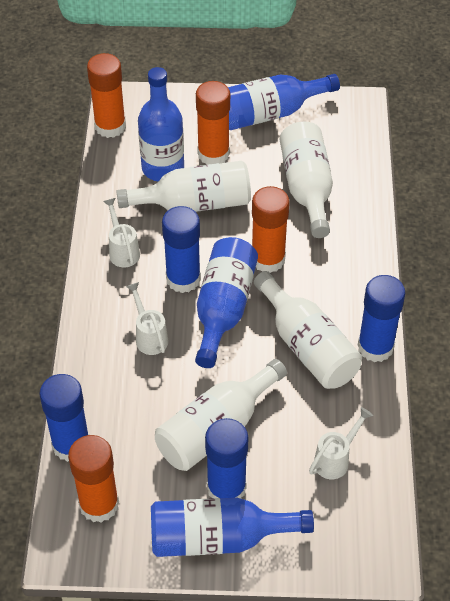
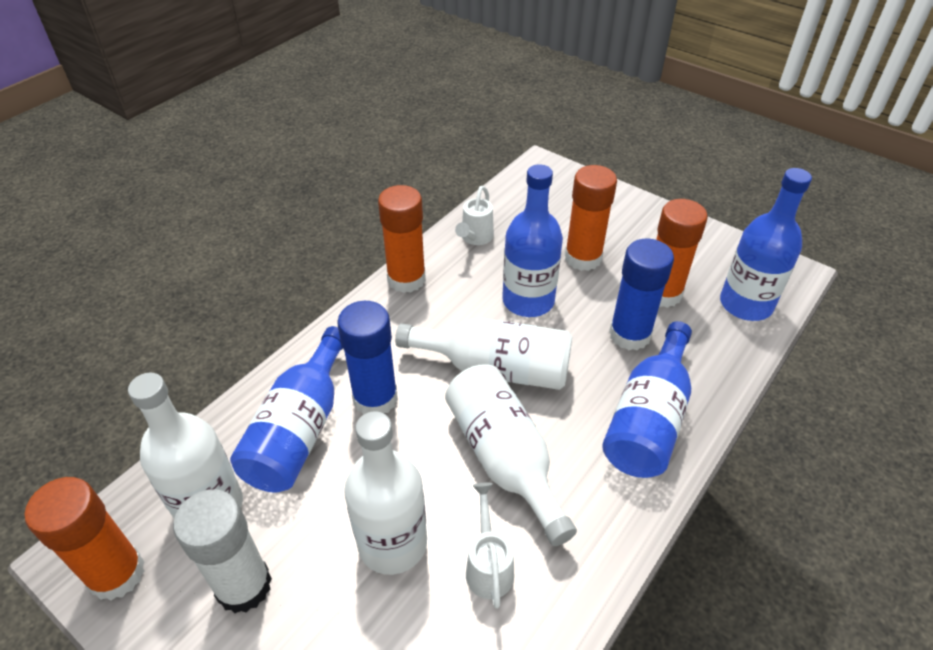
blue glue stick: 4 -> 2
white glue stick: 0 -> 1
white watering can: 3 -> 2

